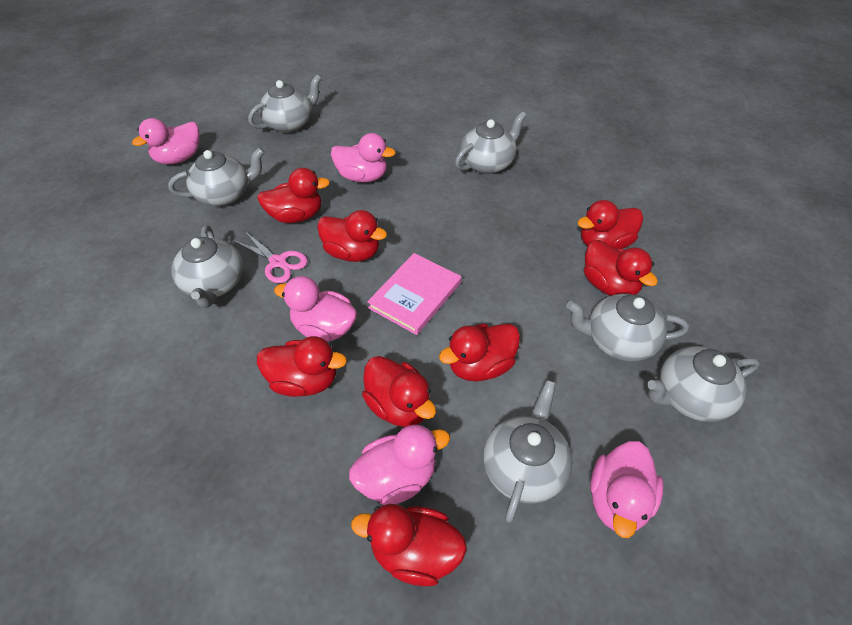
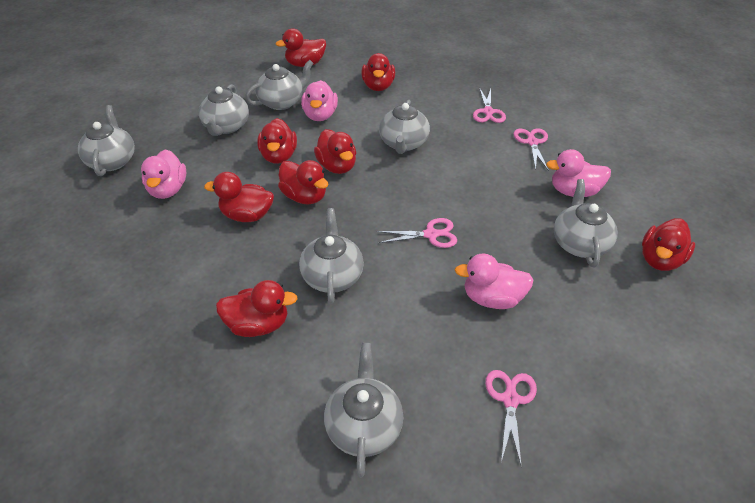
pink book: 1 -> 0
pink duck: 5 -> 4
pink scissors: 1 -> 4

